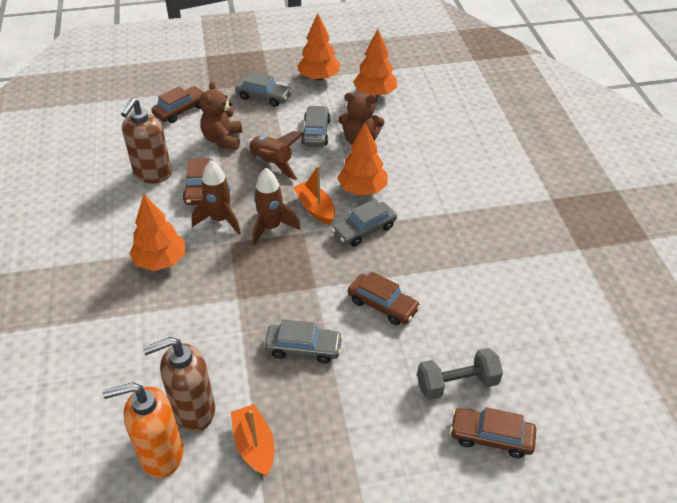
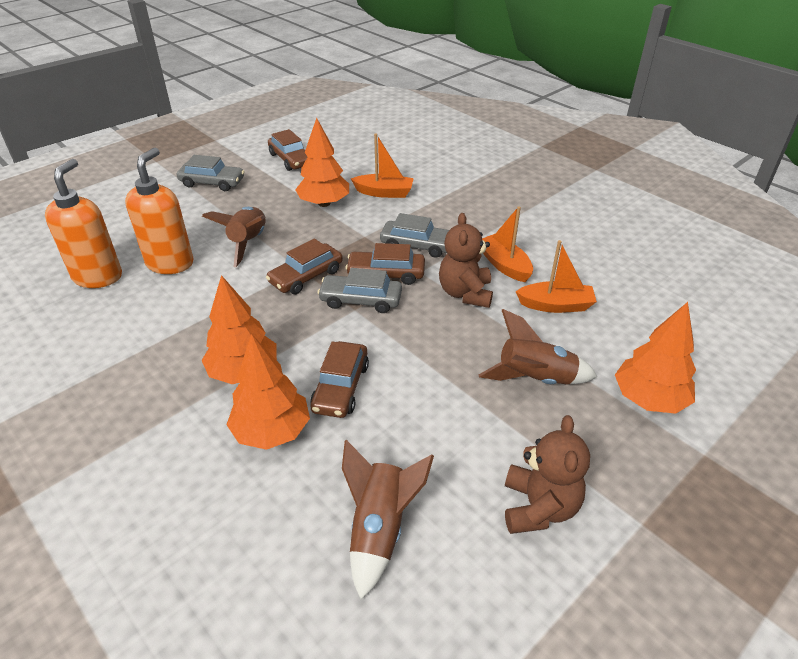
brown soap dispenser: 2 -> 0
grey car: 4 -> 3
grey dumbbell: 1 -> 0
orange boat: 2 -> 3
orange soap dispenser: 1 -> 2

